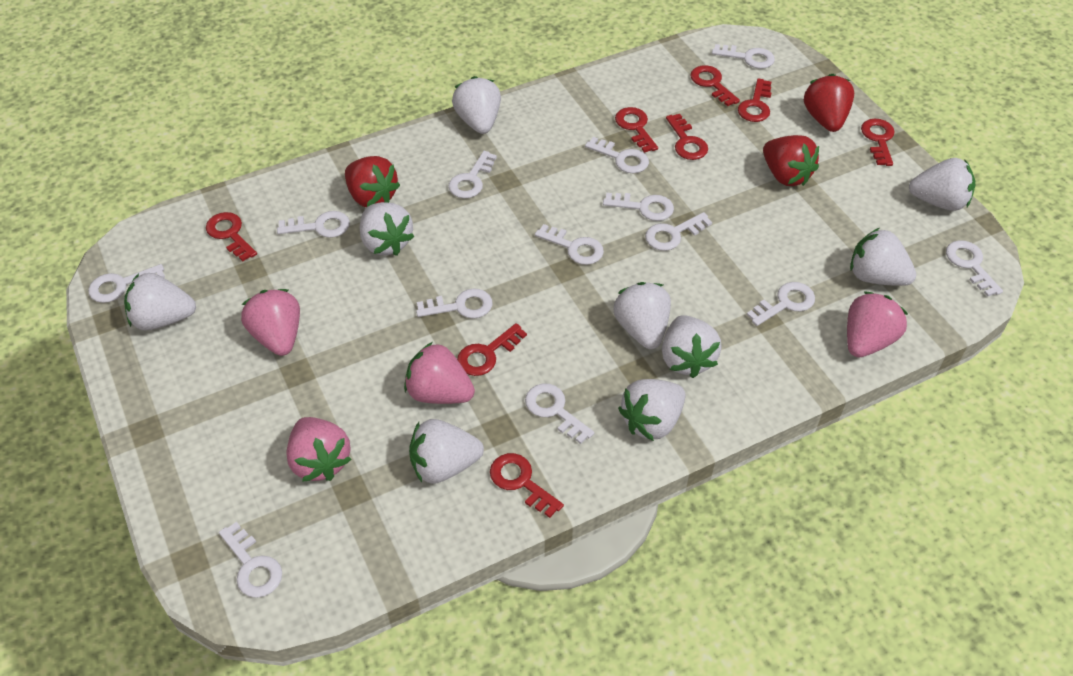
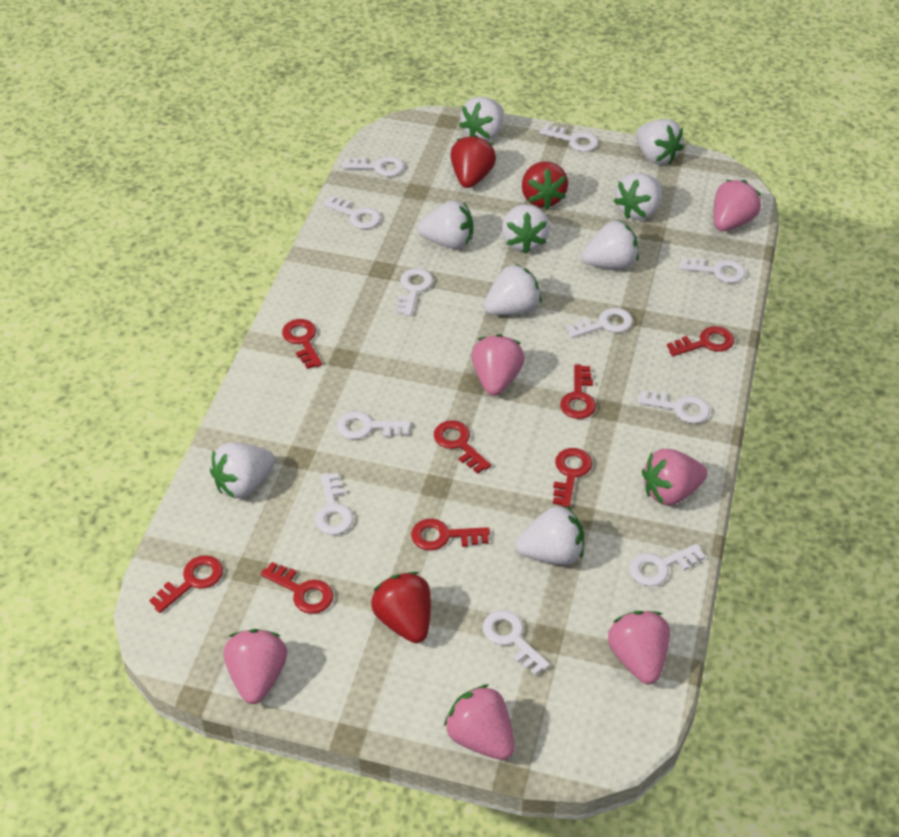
pink strawberry: 4 -> 6
white key: 13 -> 11

